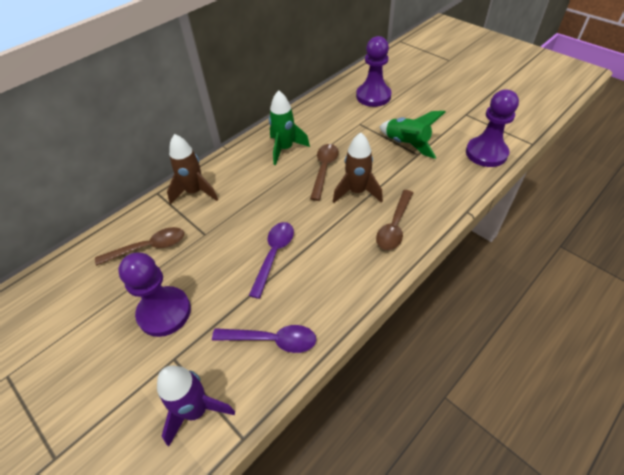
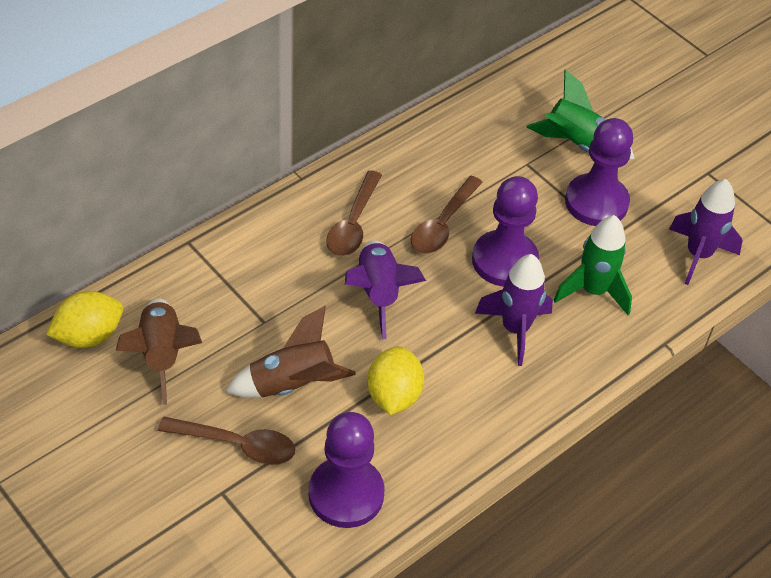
purple rocket: 1 -> 3
purple spoon: 2 -> 0
yellow lemon: 0 -> 2

